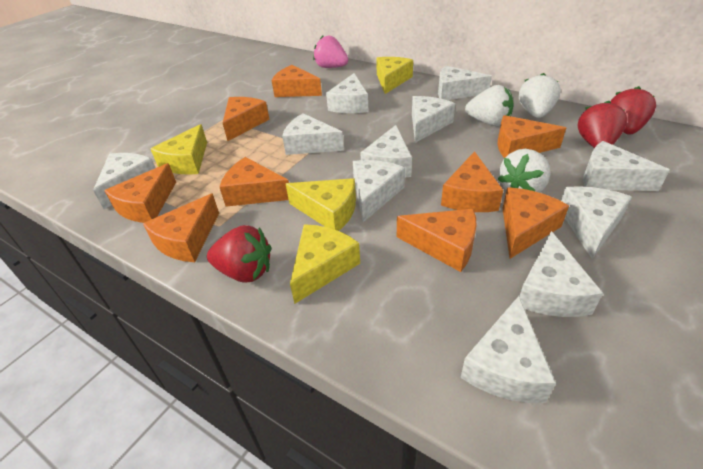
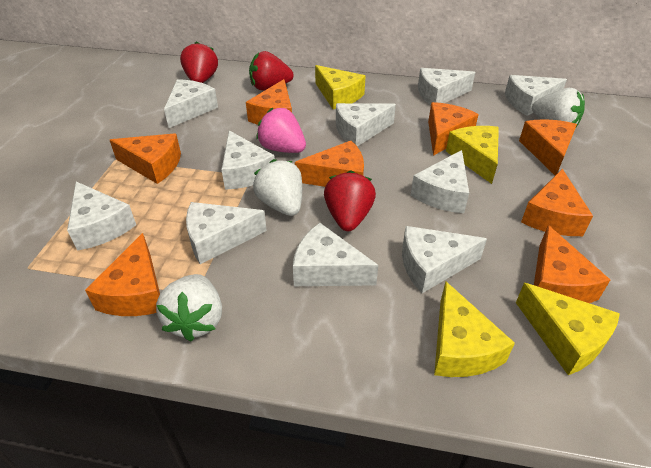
orange cheese: 9 -> 8
white cheese: 11 -> 10

